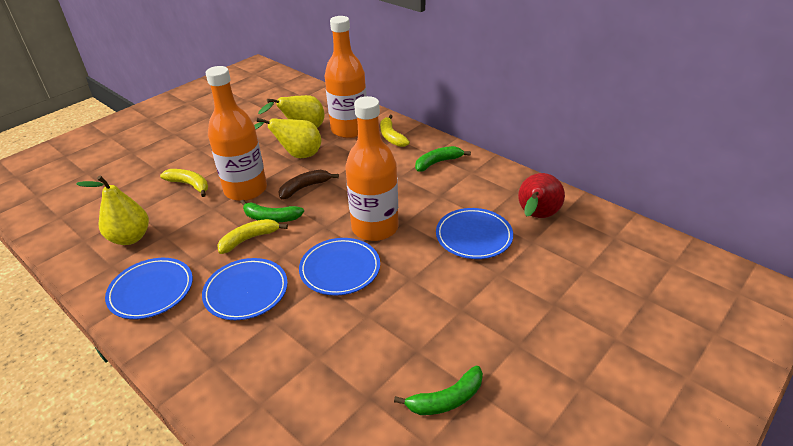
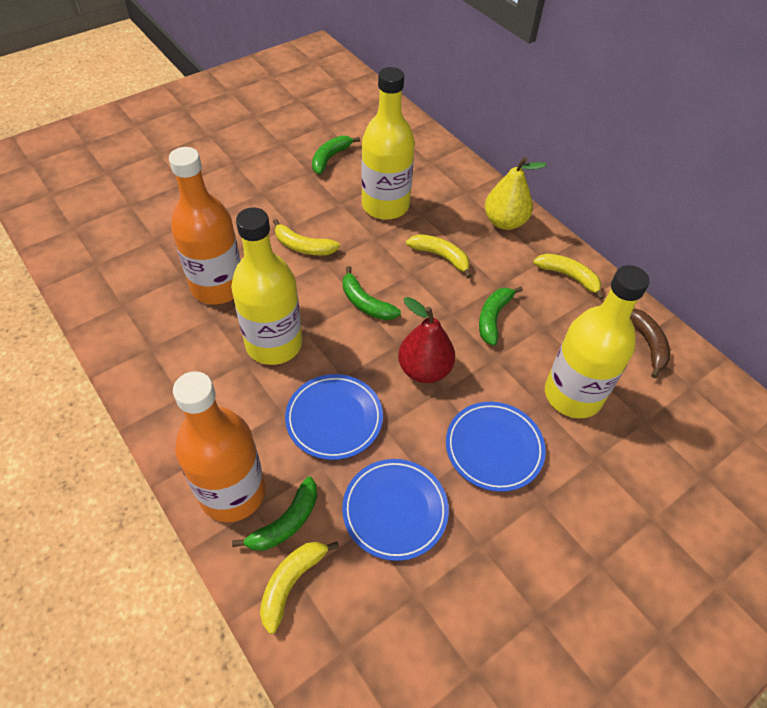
blue plate: 4 -> 3
green banana: 3 -> 4
orange bottle: 3 -> 2
yellow banana: 3 -> 4
yellow bottle: 0 -> 3
yellow pear: 3 -> 1

